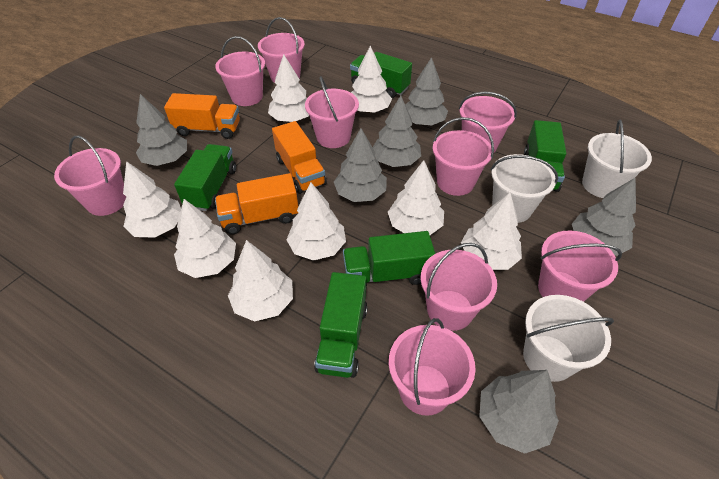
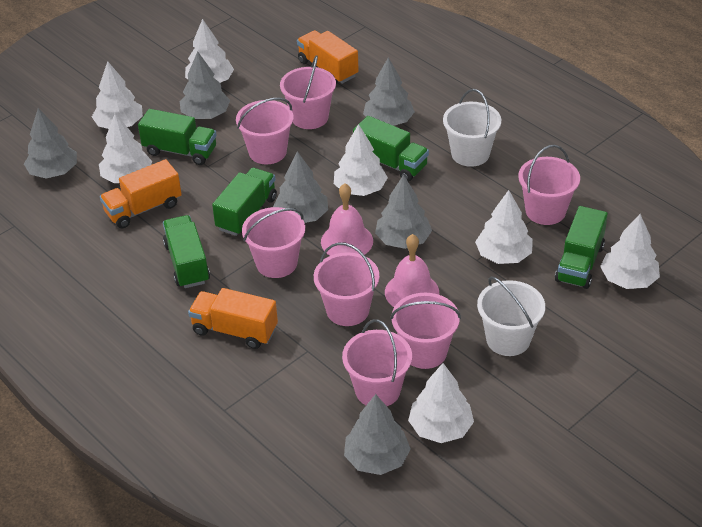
pink bell: 0 -> 2
pink bucket: 9 -> 7
white bucket: 3 -> 2
white tree: 8 -> 7

